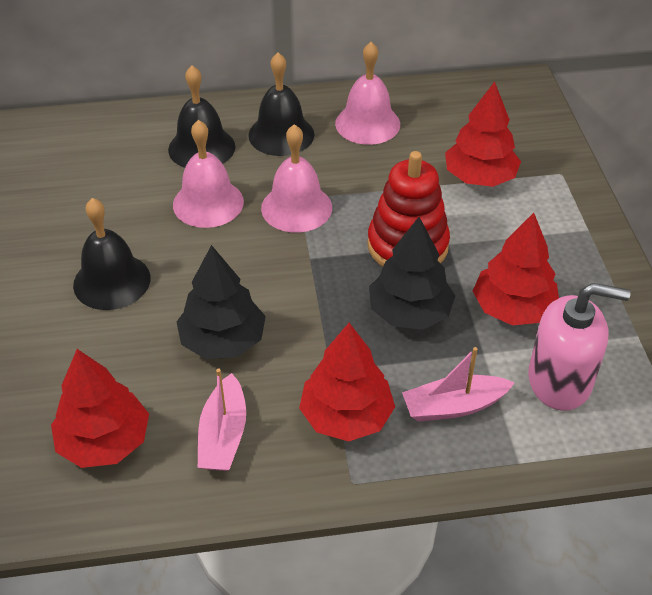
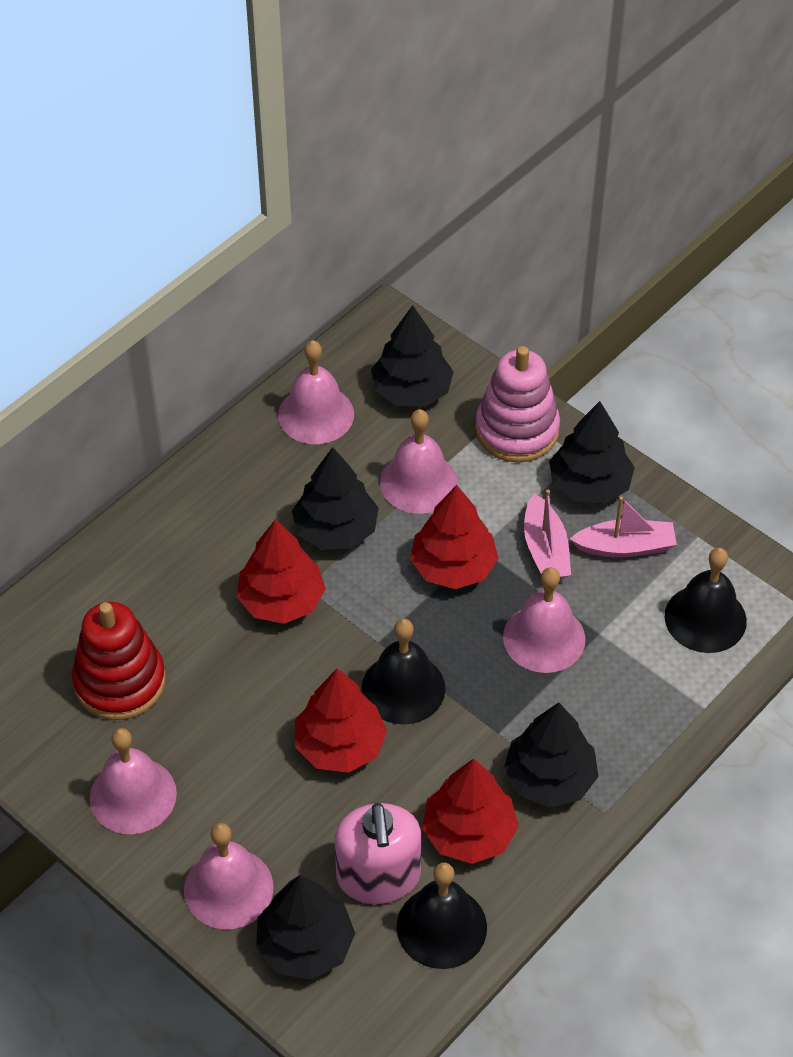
black tree: 2 -> 5
pink bell: 3 -> 5
pink stacking toy: 0 -> 1

